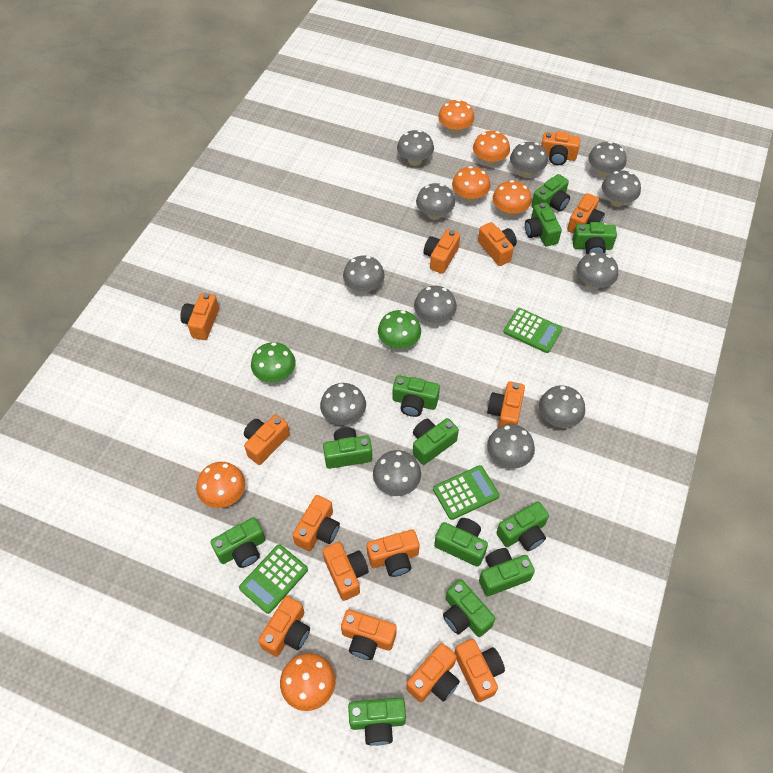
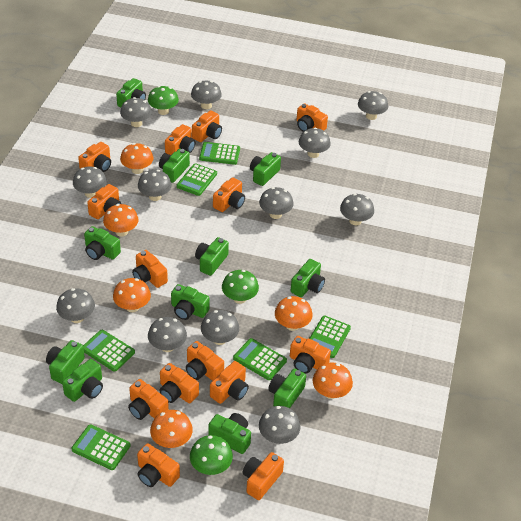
green calculator: 3 -> 6
green camera: 12 -> 11
green mushroom: 2 -> 3

